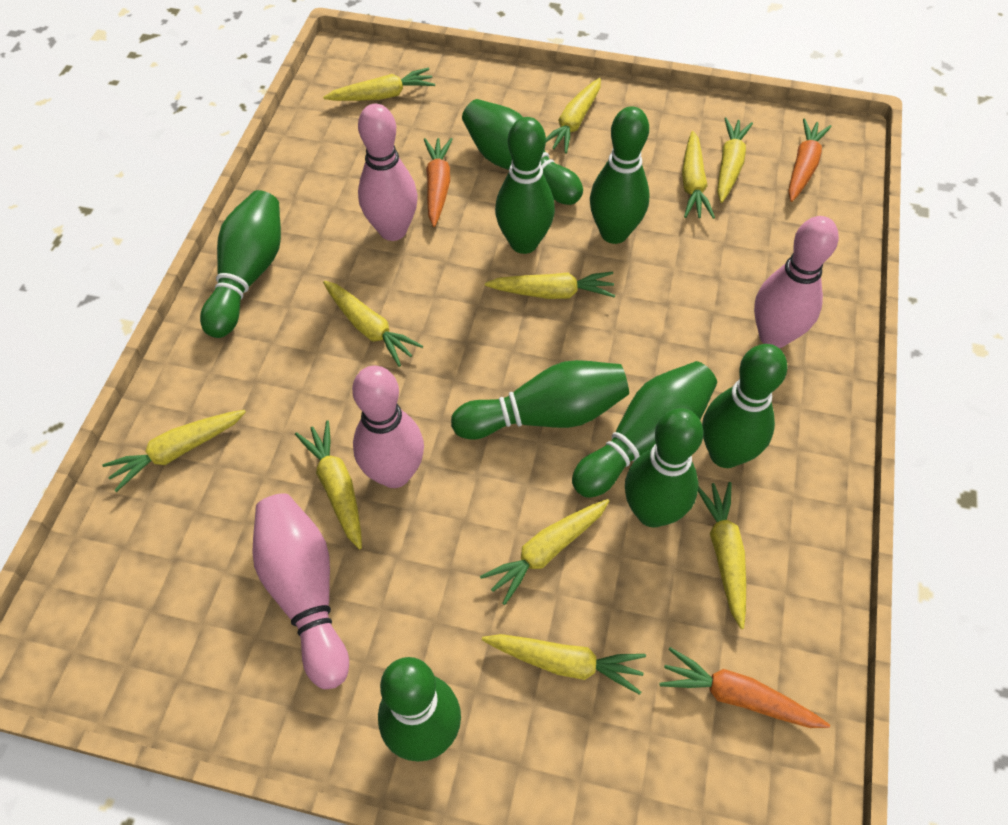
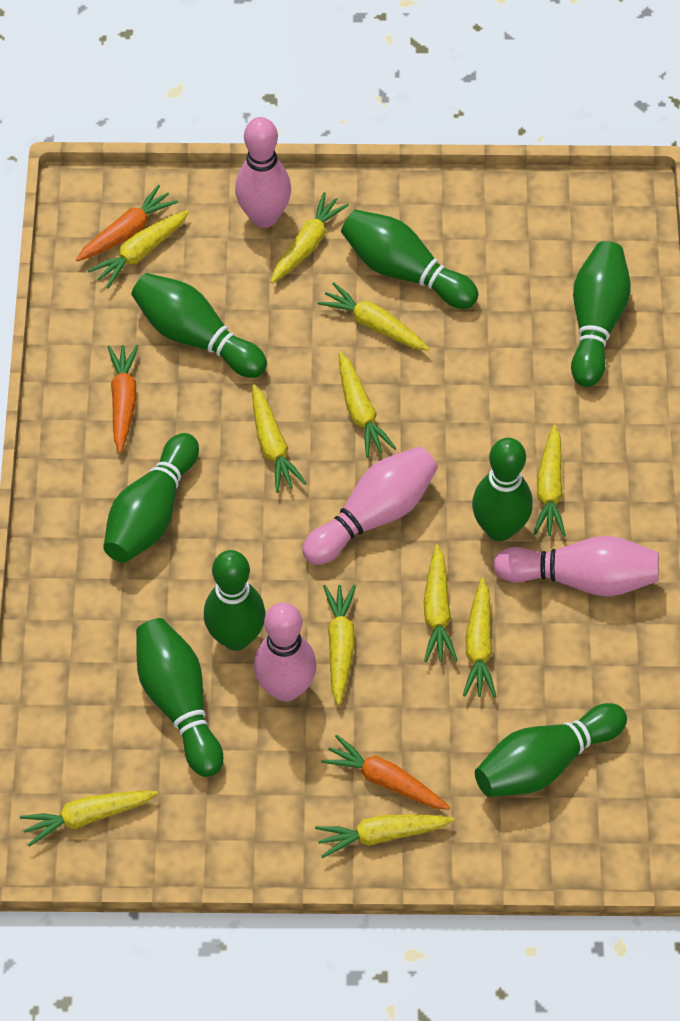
green bowling pin: 9 -> 8

